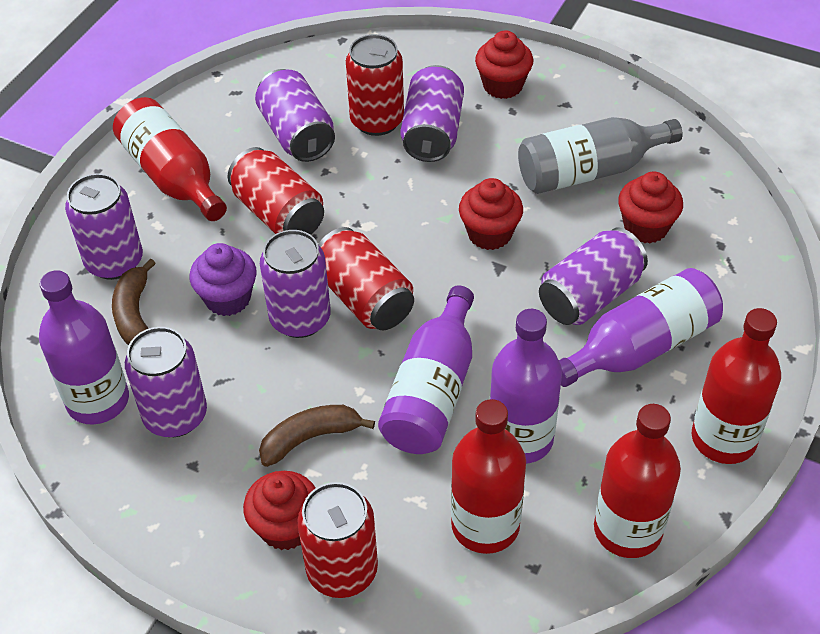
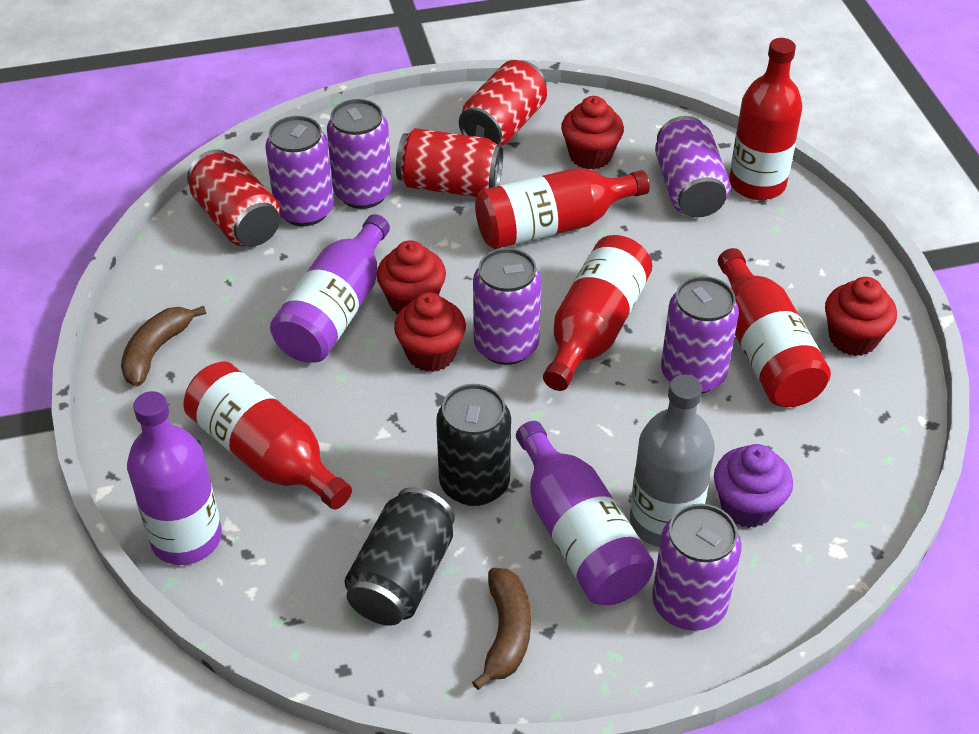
black can: 0 -> 2
purple bottle: 4 -> 3
red bottle: 4 -> 5
red can: 4 -> 3

